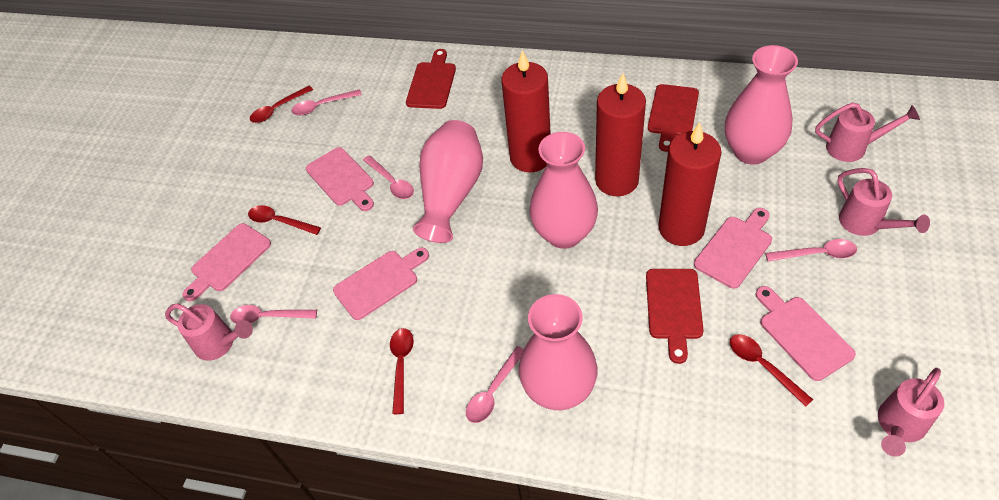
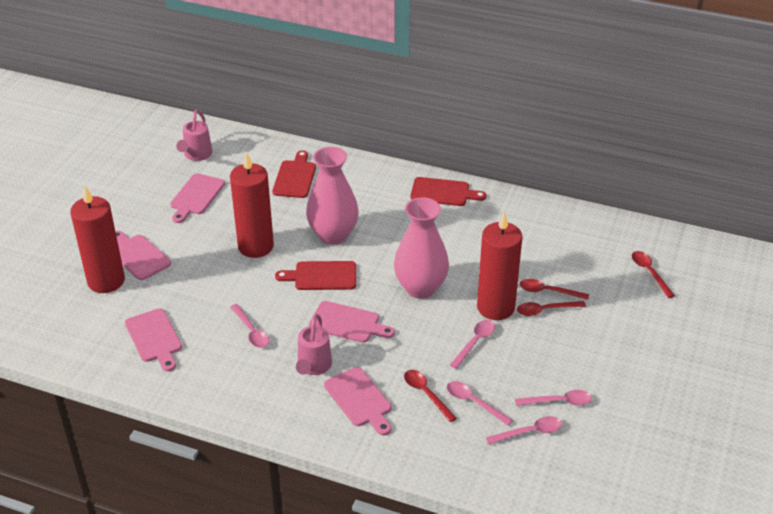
pink vase: 4 -> 2
pink watering can: 4 -> 2

